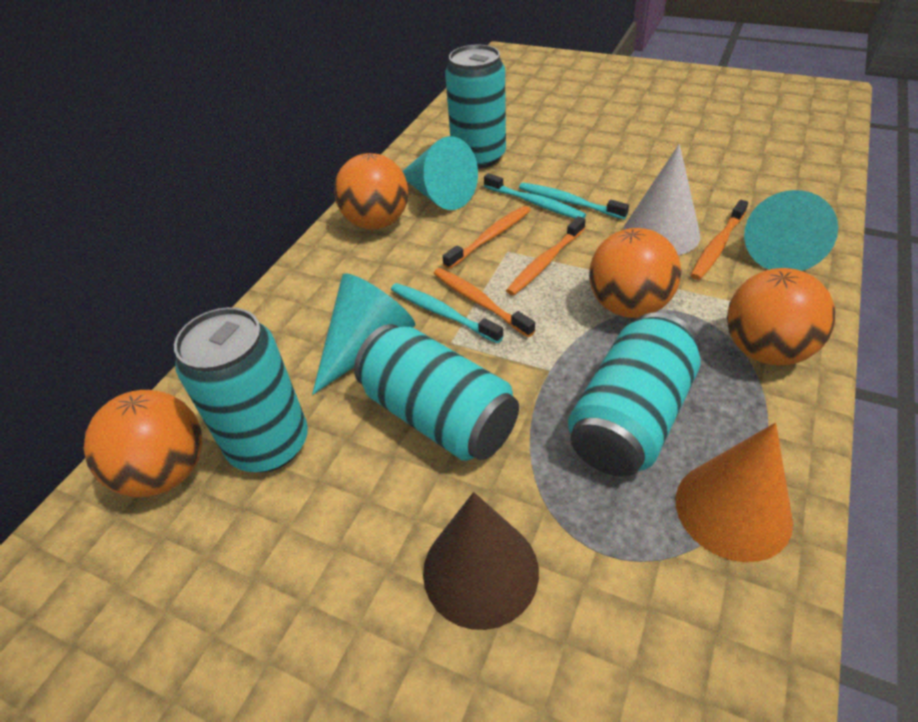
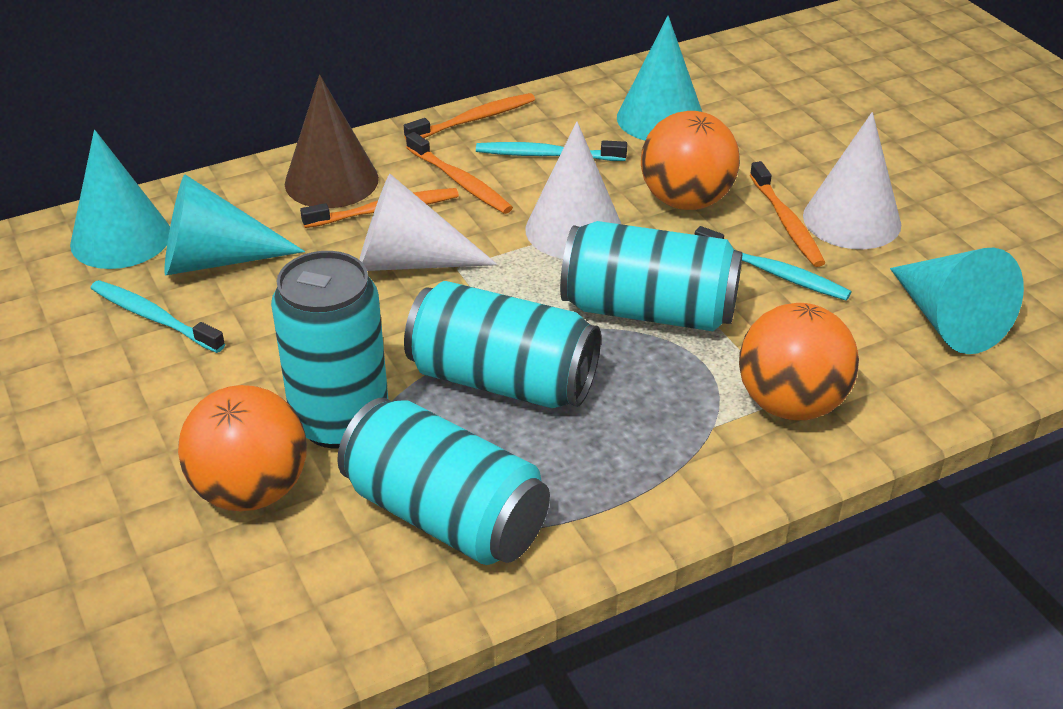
orange ball: 4 -> 3
orange cone: 1 -> 0
turquoise cone: 3 -> 4
white cone: 1 -> 3

